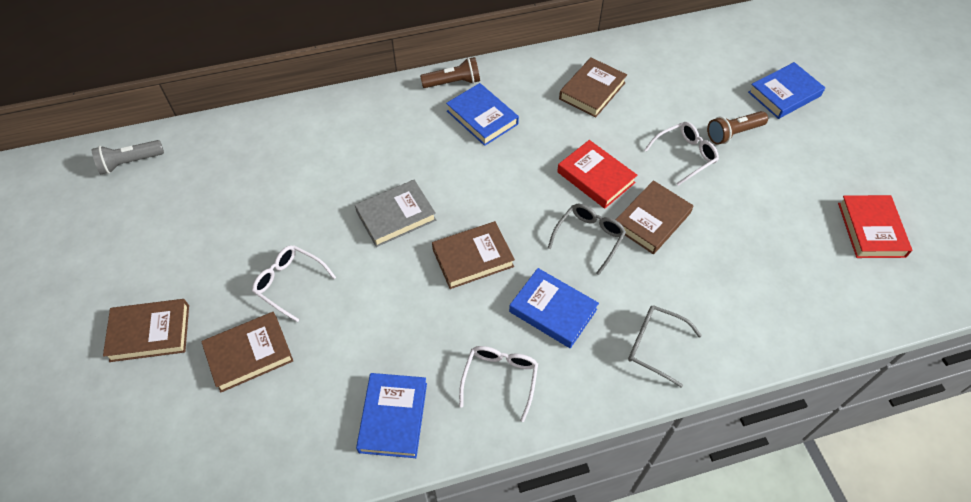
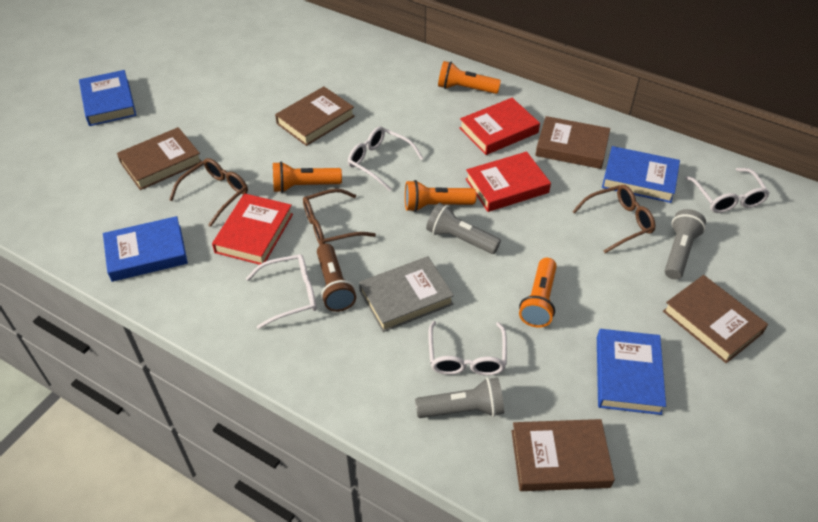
brown flashlight: 2 -> 1
brown glasses: 0 -> 3
grey flashlight: 1 -> 3
grey glasses: 2 -> 0
orange flashlight: 0 -> 4
red book: 2 -> 3
white glasses: 3 -> 4

